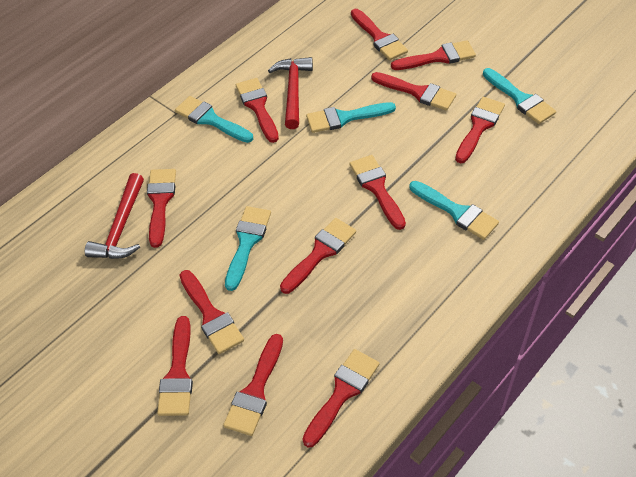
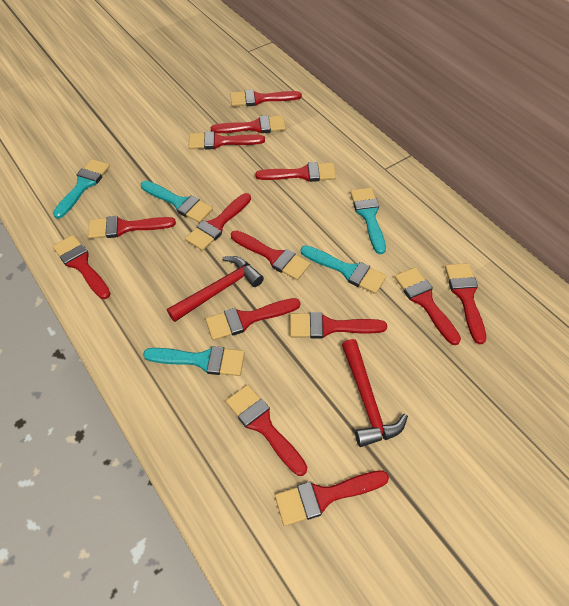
red brush: 12 -> 14

